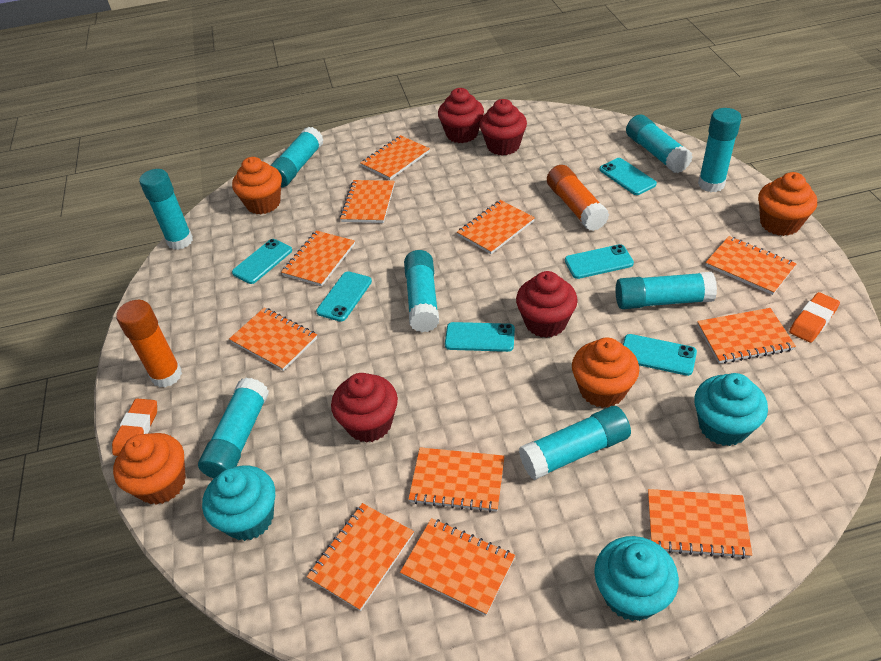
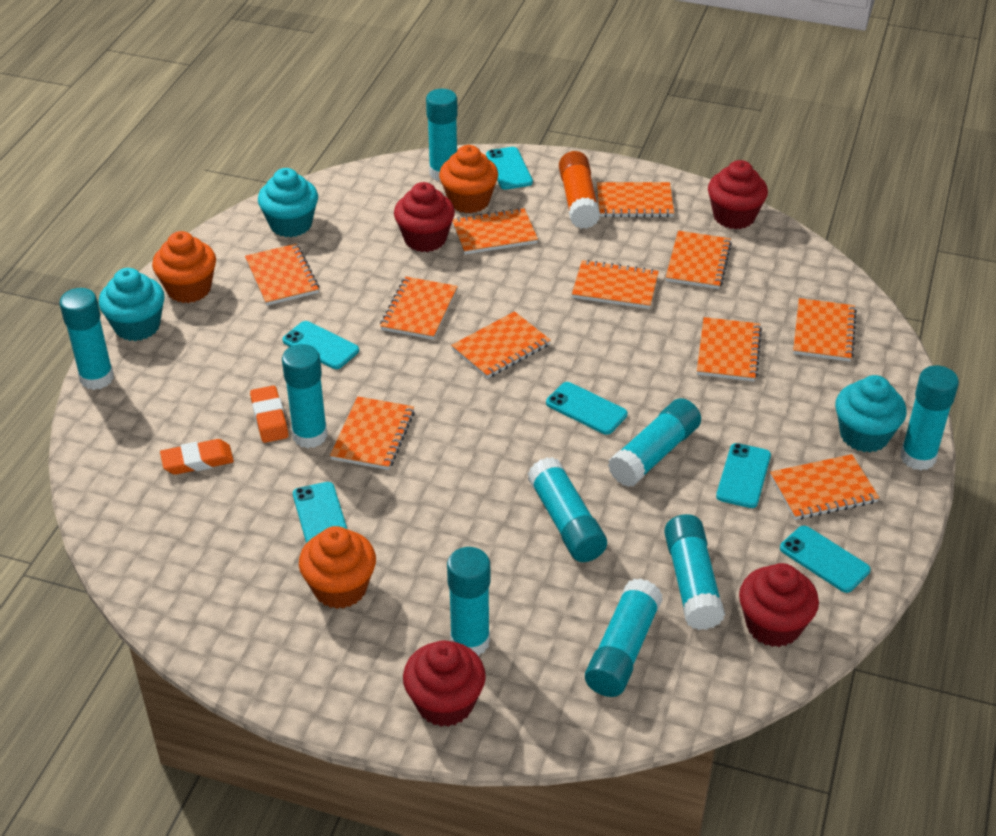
orange cupcake: 4 -> 3
orange glue stick: 2 -> 1
turquoise glue stick: 8 -> 9

